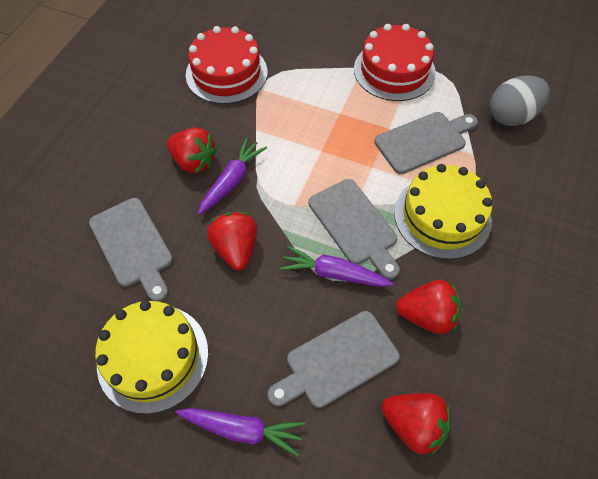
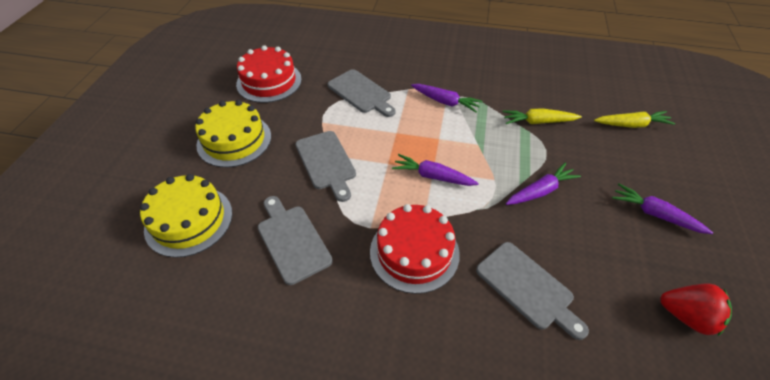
grey egg: 1 -> 0
purple carrot: 3 -> 4
red strawberry: 4 -> 1
yellow carrot: 0 -> 2

